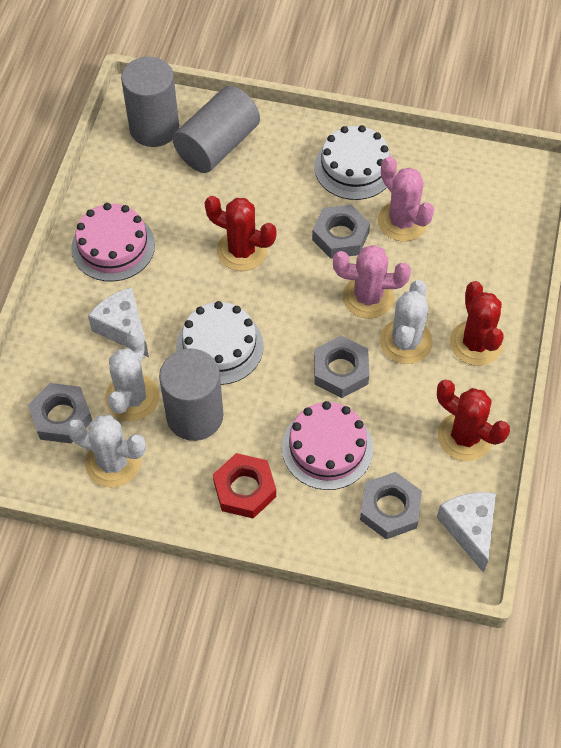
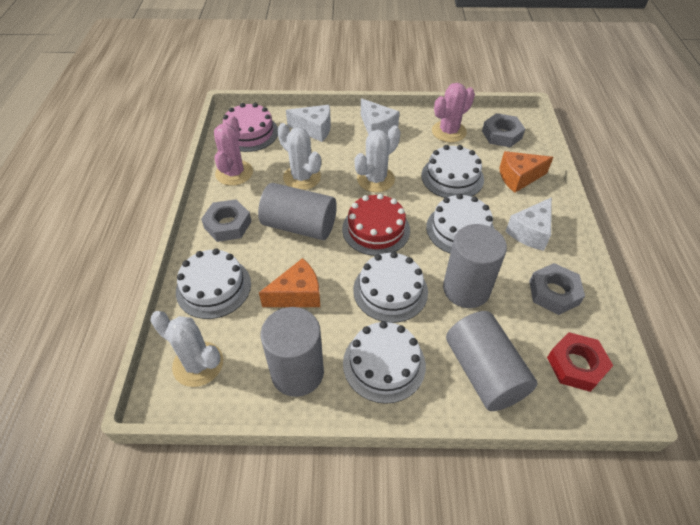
grey cylinder: 3 -> 4
grey nut: 4 -> 3
orange cheese: 0 -> 2
pink cake: 2 -> 1
red cactus: 3 -> 0
red cake: 0 -> 1
white cake: 2 -> 5
white cheese: 2 -> 3

